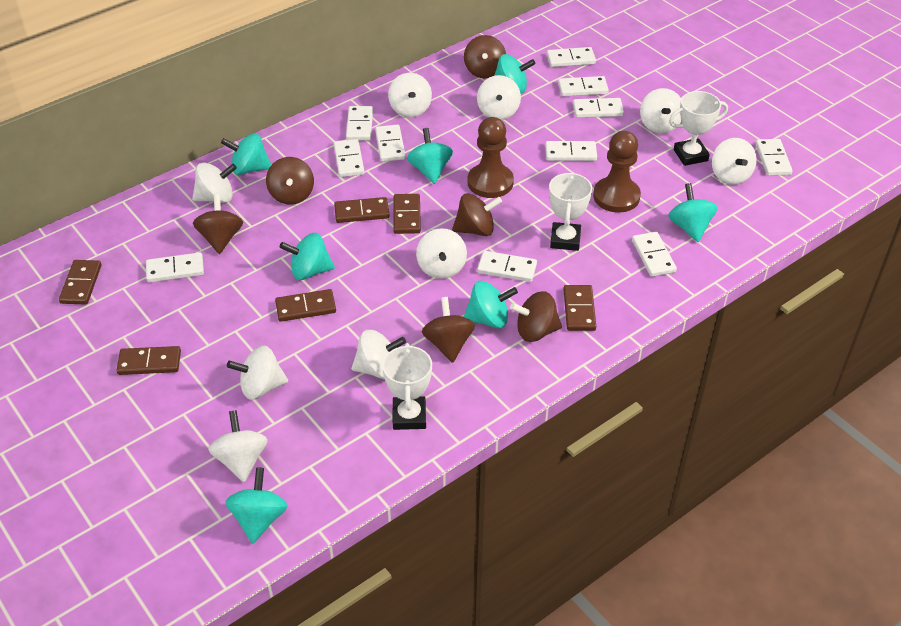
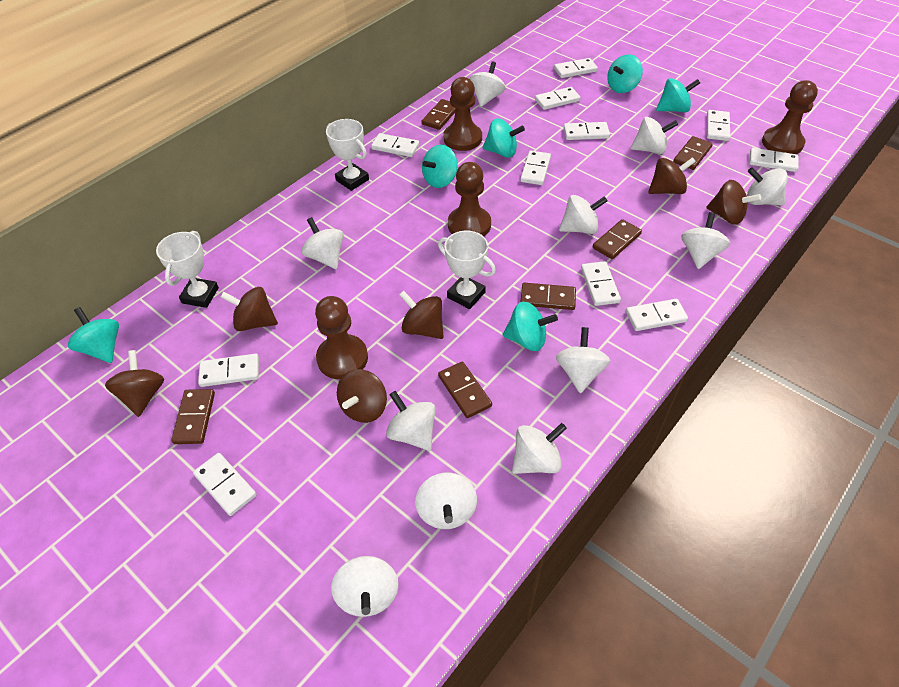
brown pawn: 2 -> 4
turquoise spinning top: 7 -> 6
white spinning top: 9 -> 11

